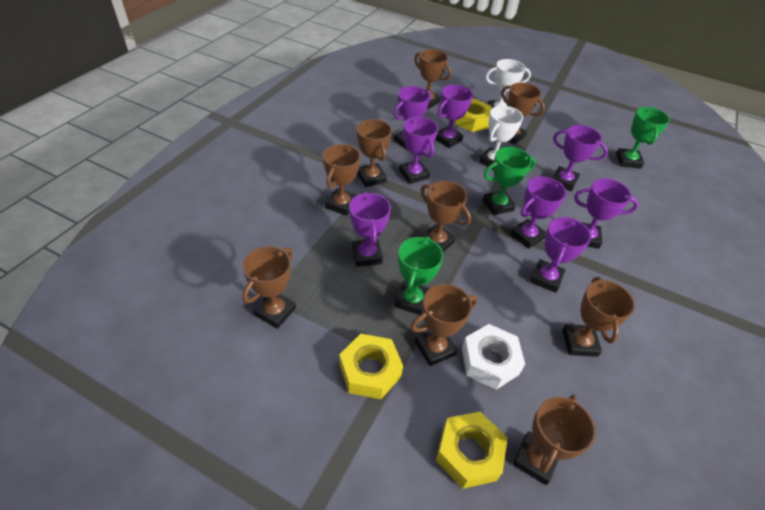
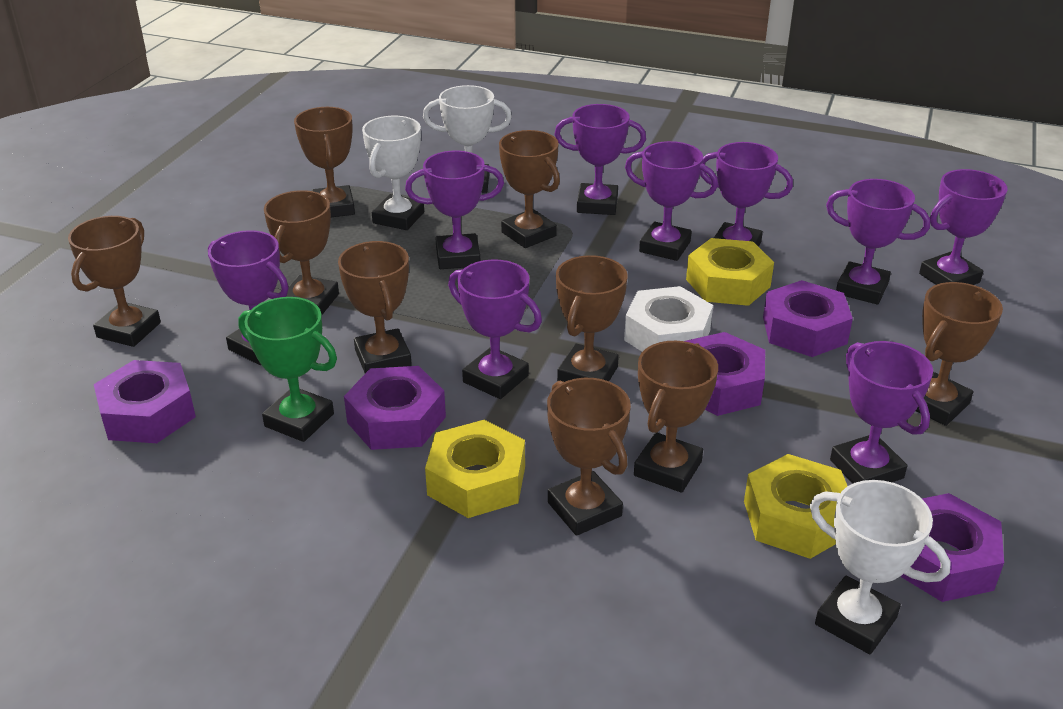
green trophy: 3 -> 1
purple nut: 0 -> 5
purple trophy: 8 -> 9
white trophy: 2 -> 3

